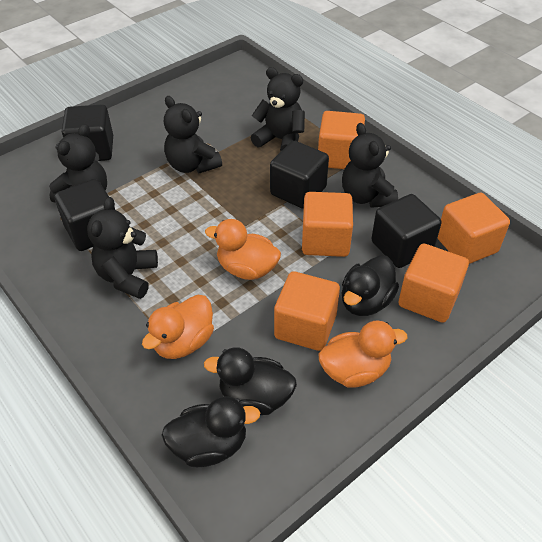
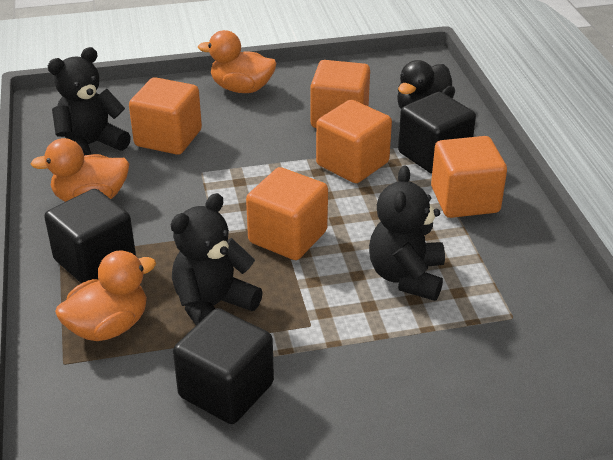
black cube: 4 -> 3
black duck: 3 -> 1
black teddy bear: 5 -> 3

